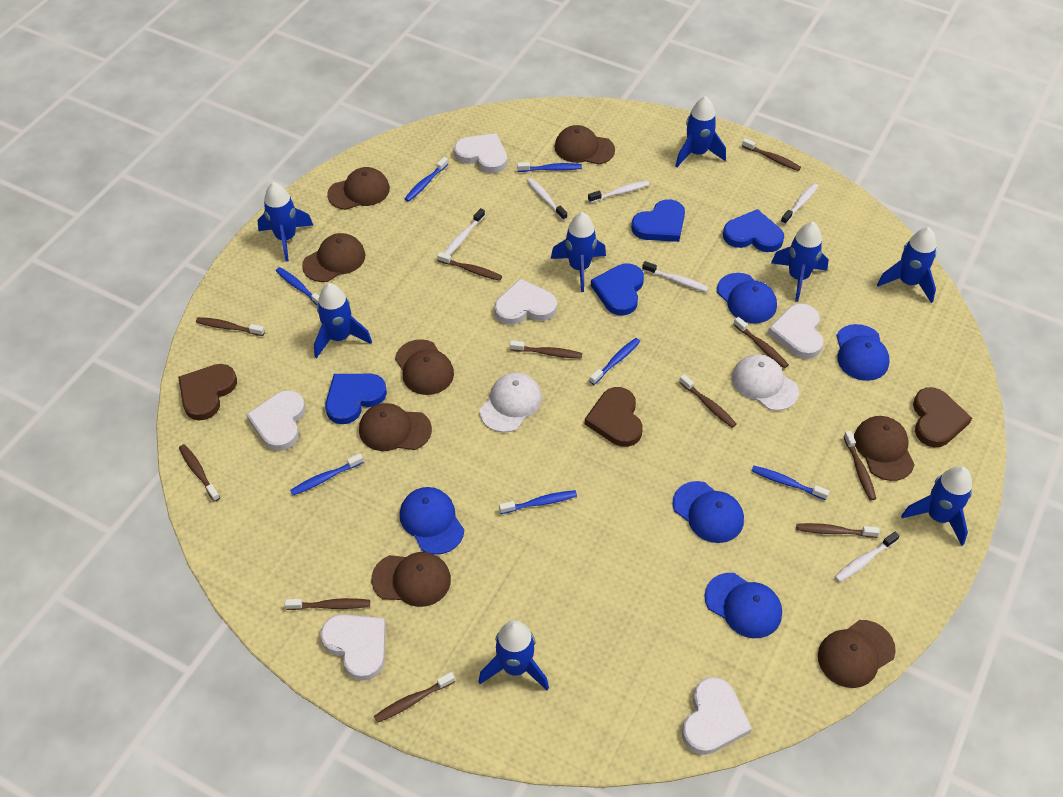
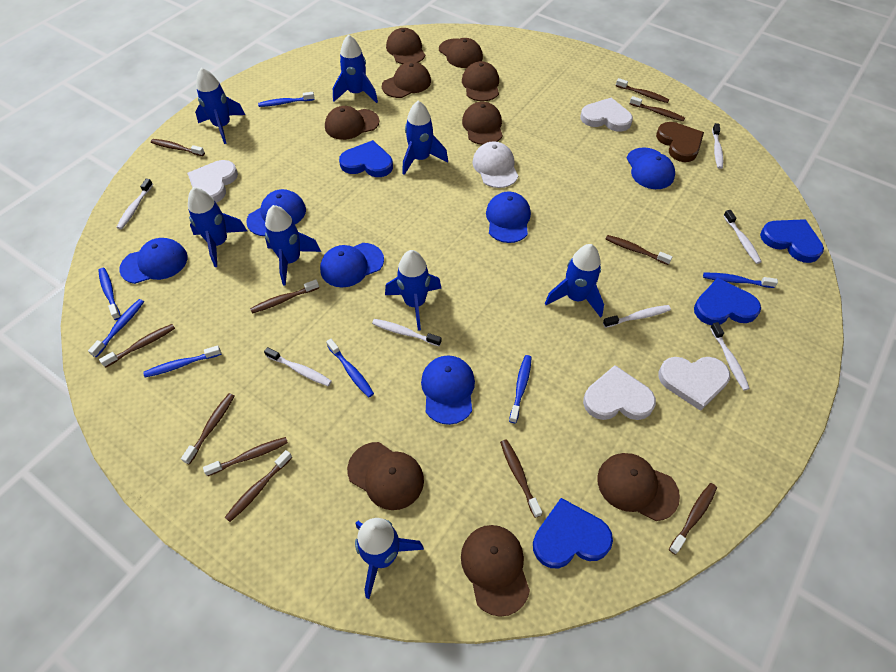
blue cap: 5 -> 6
brown cap: 8 -> 9
brown heart: 3 -> 1
white cap: 2 -> 1
white heart: 6 -> 4
white toothbrush: 6 -> 7

